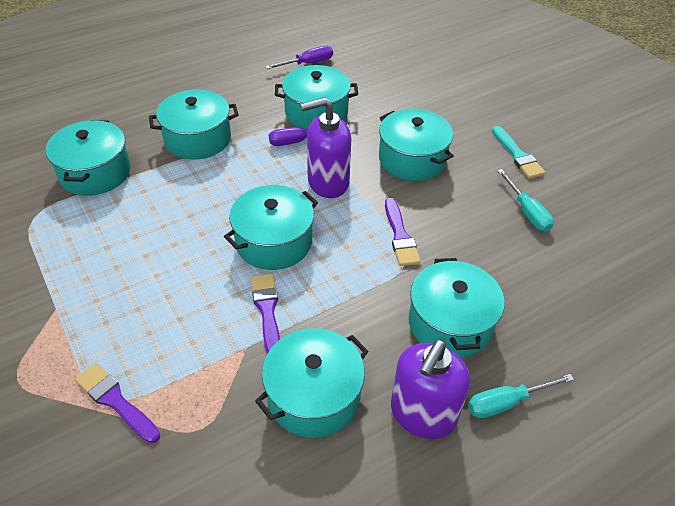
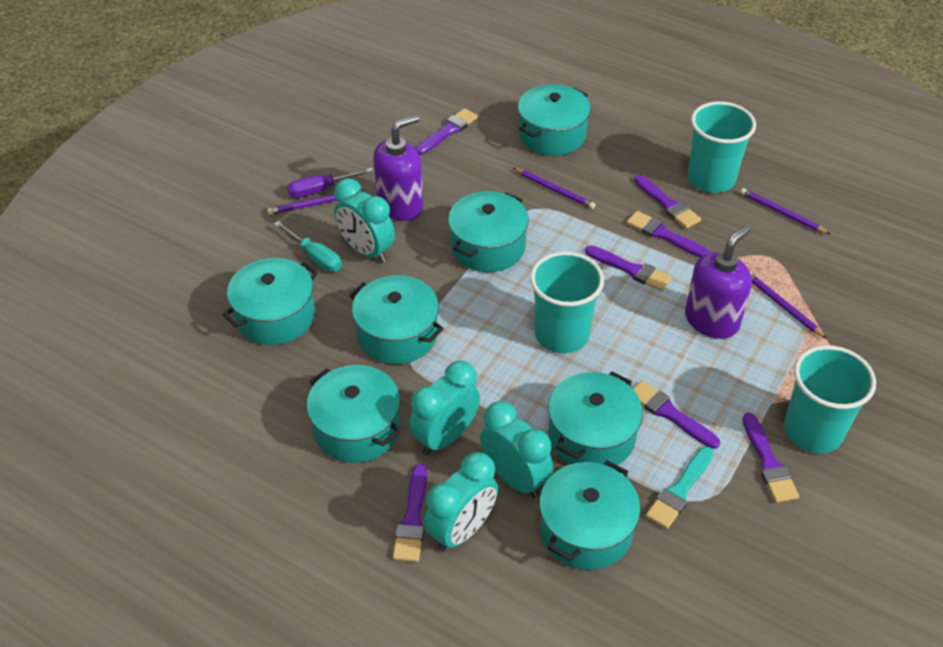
purple brush: 3 -> 7
purple pencil: 0 -> 4
purple screwdriver: 2 -> 1
turquoise clock: 0 -> 4
turquoise cup: 0 -> 3
turquoise screwdriver: 2 -> 1

